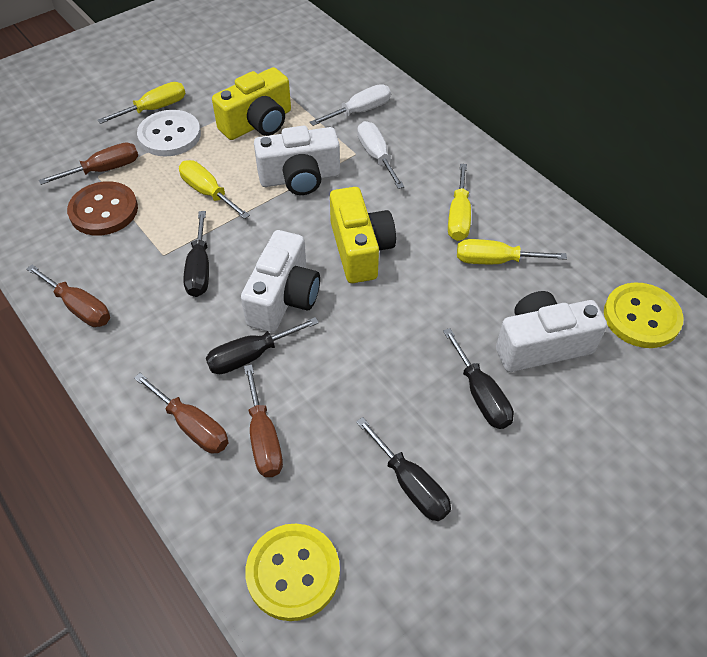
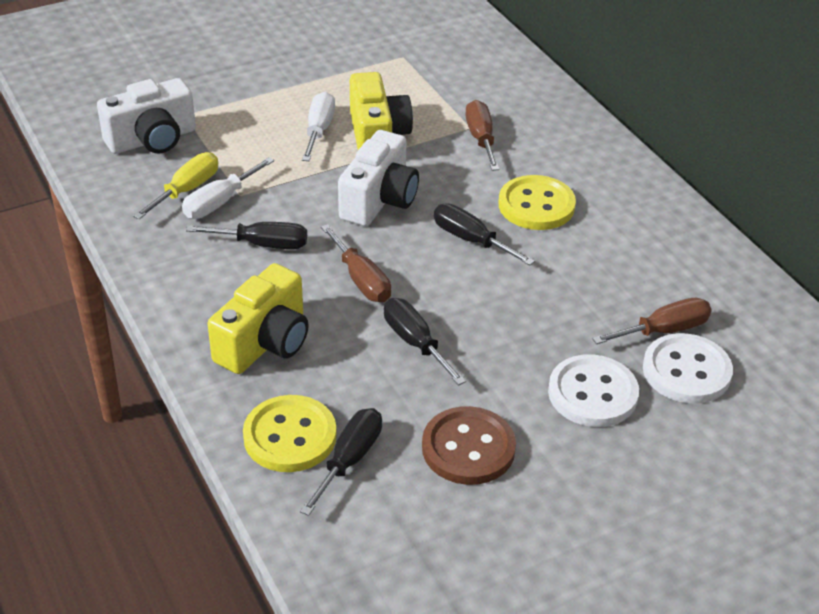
brown screwdriver: 4 -> 3
white button: 1 -> 2
white camera: 3 -> 2
yellow screwdriver: 4 -> 1

